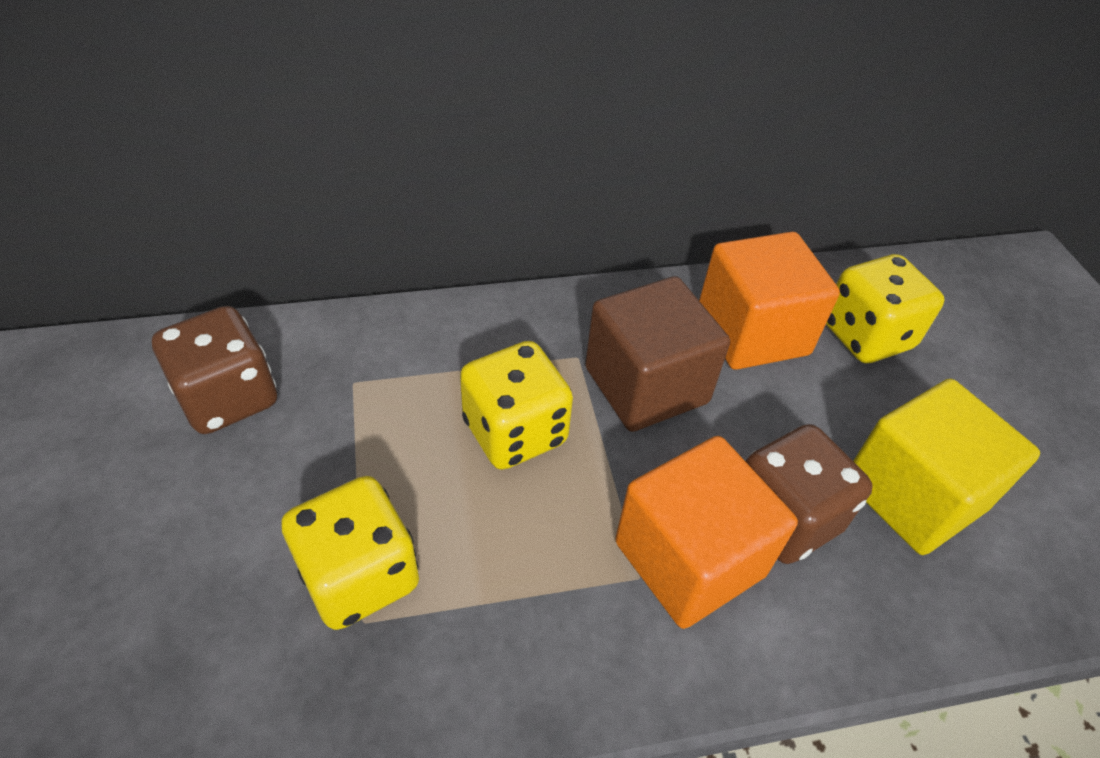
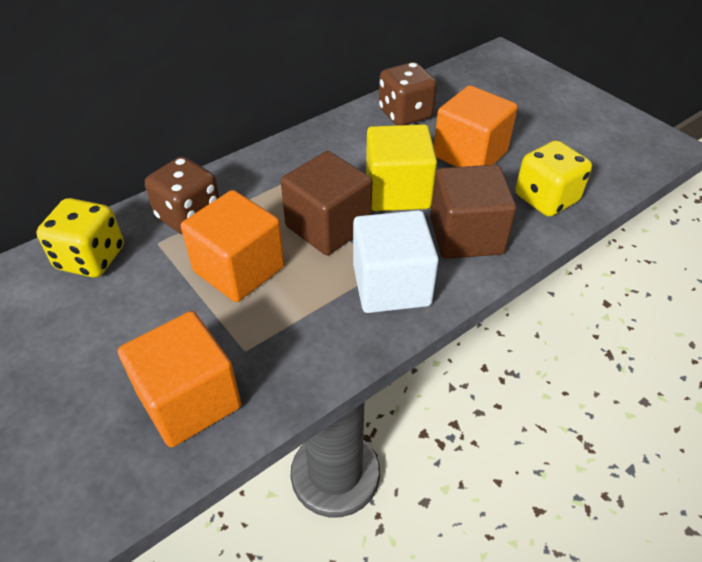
brown cube: 1 -> 2
orange cube: 2 -> 3
white cube: 0 -> 1
yellow dice: 3 -> 2

